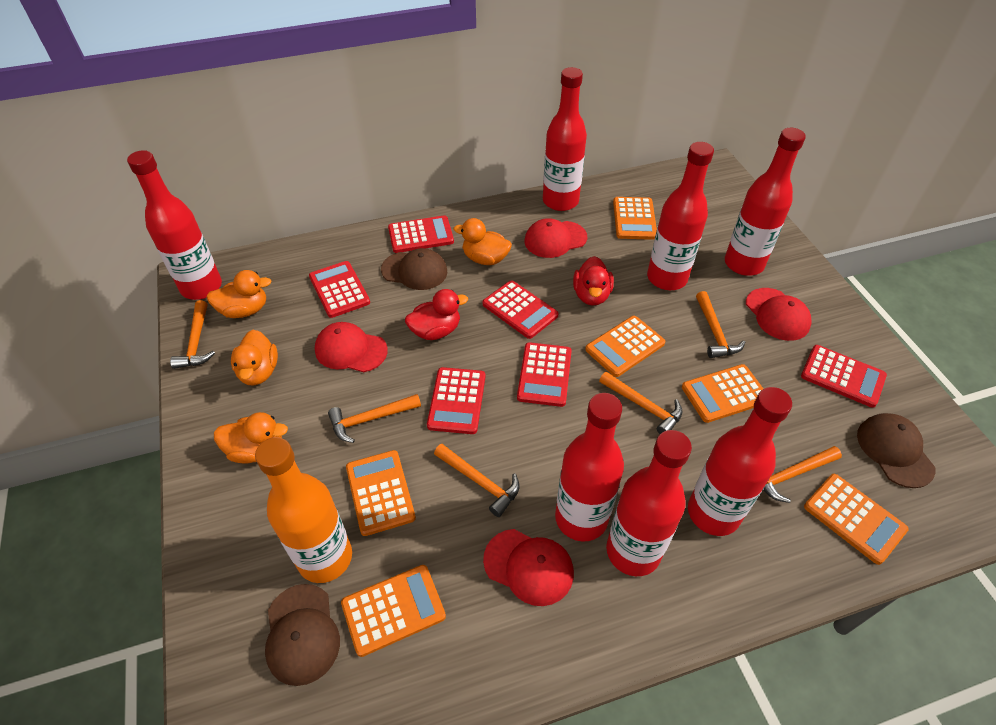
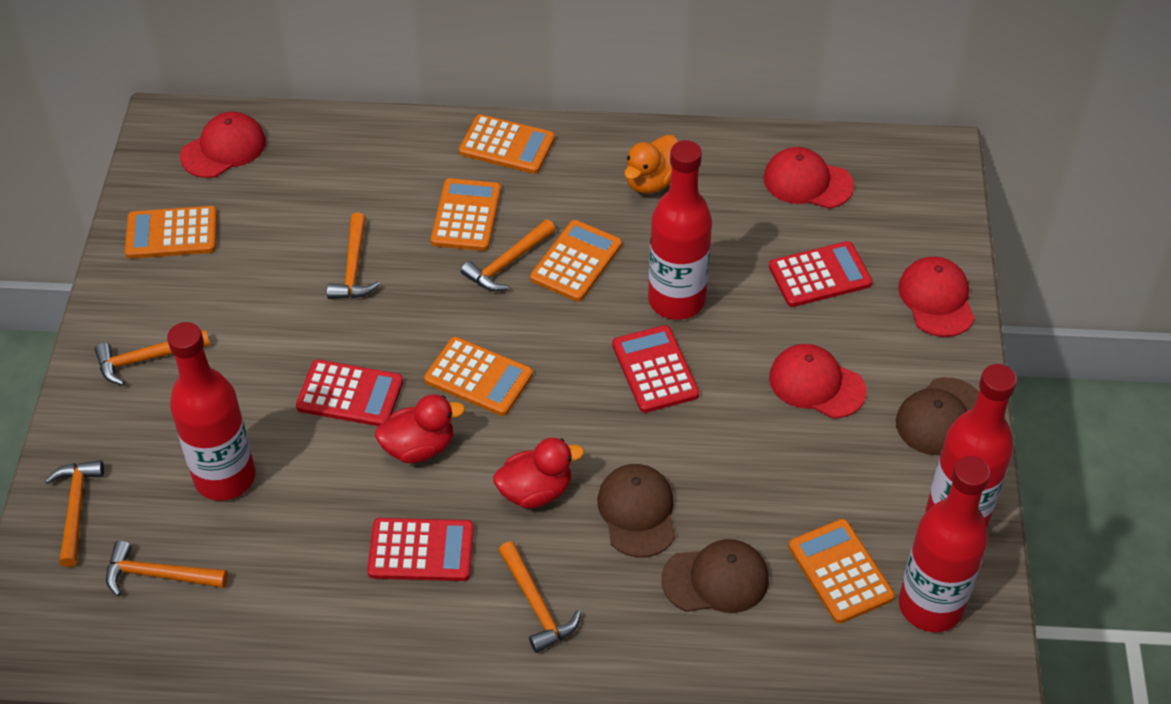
orange bottle: 1 -> 0
orange duck: 4 -> 1
red bottle: 7 -> 4
red calculator: 6 -> 4

